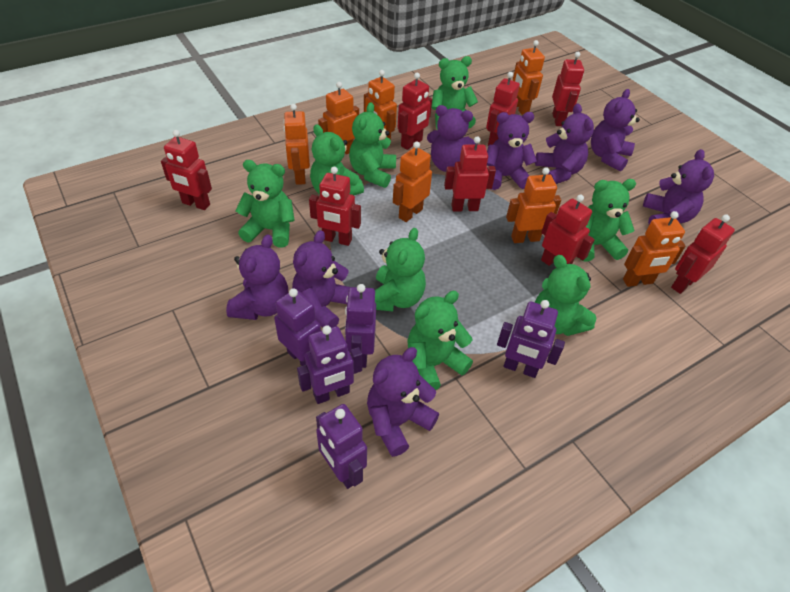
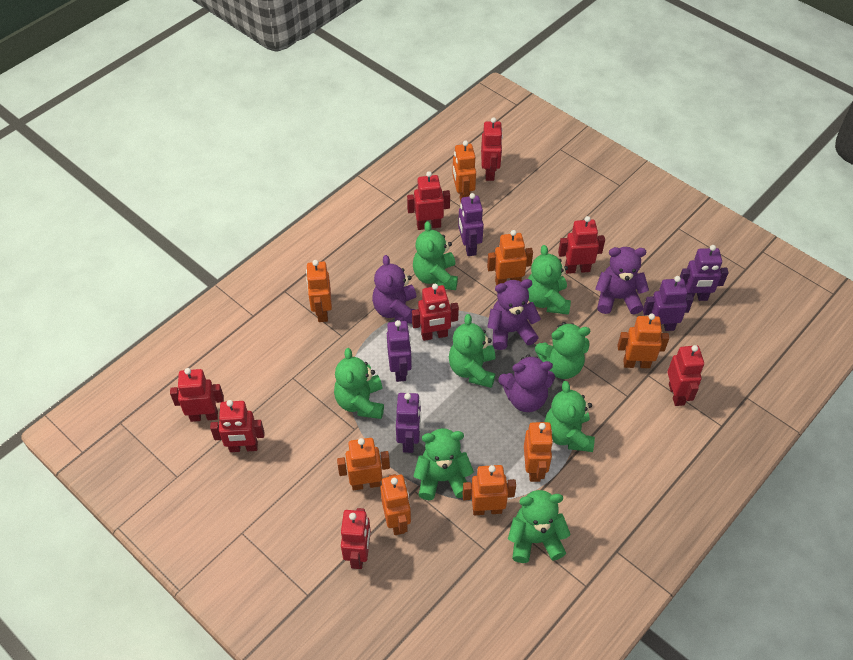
orange robot: 7 -> 8
purple teddy bear: 8 -> 4

